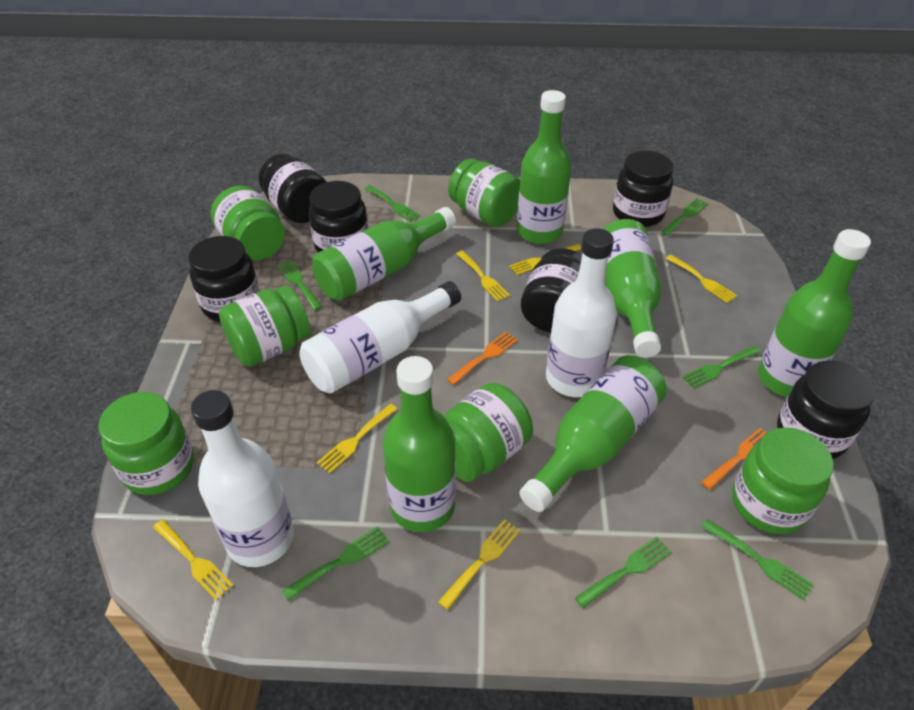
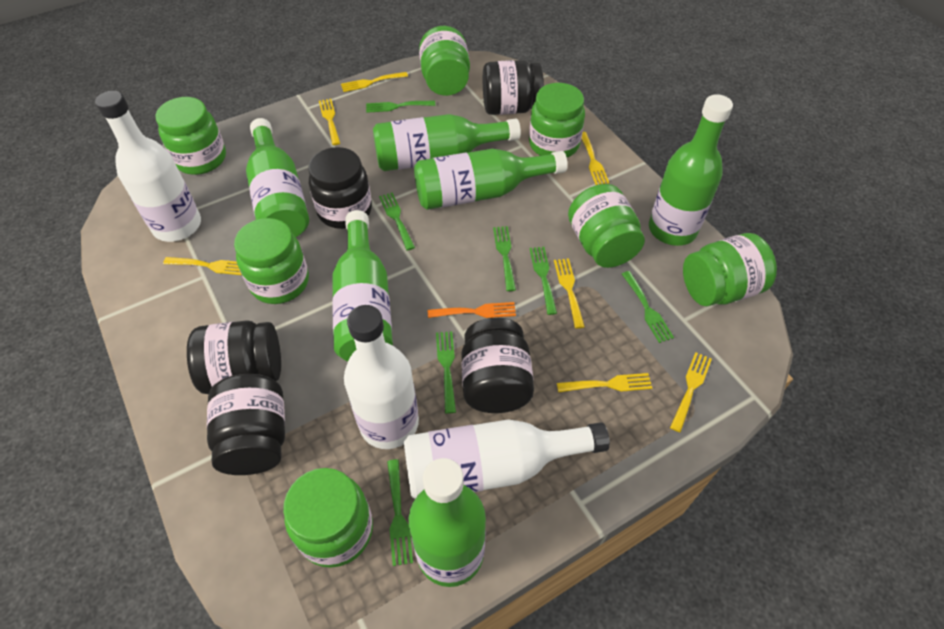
black jar: 6 -> 5
green jar: 6 -> 7
orange fork: 2 -> 1
yellow fork: 6 -> 7

